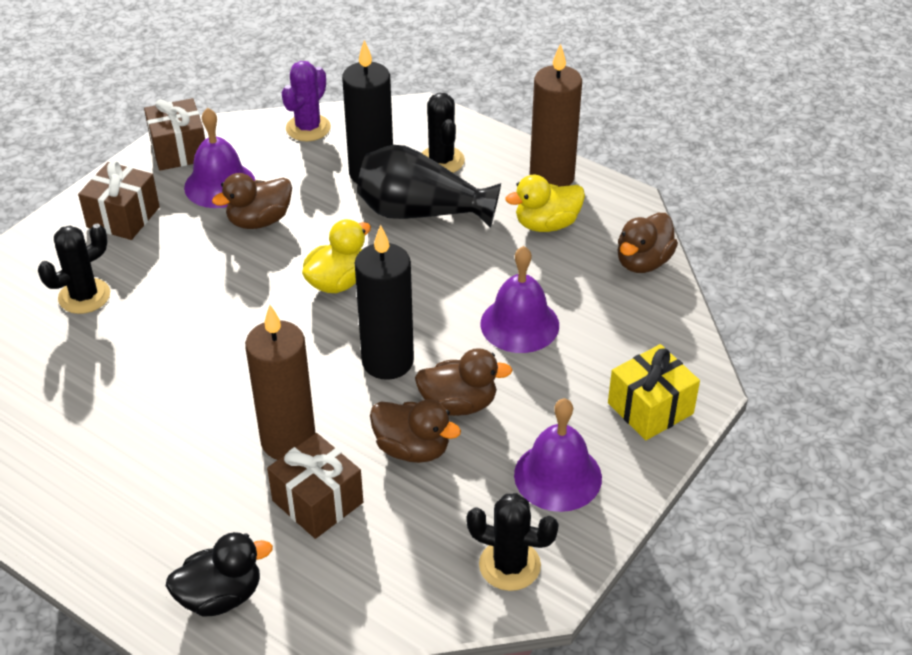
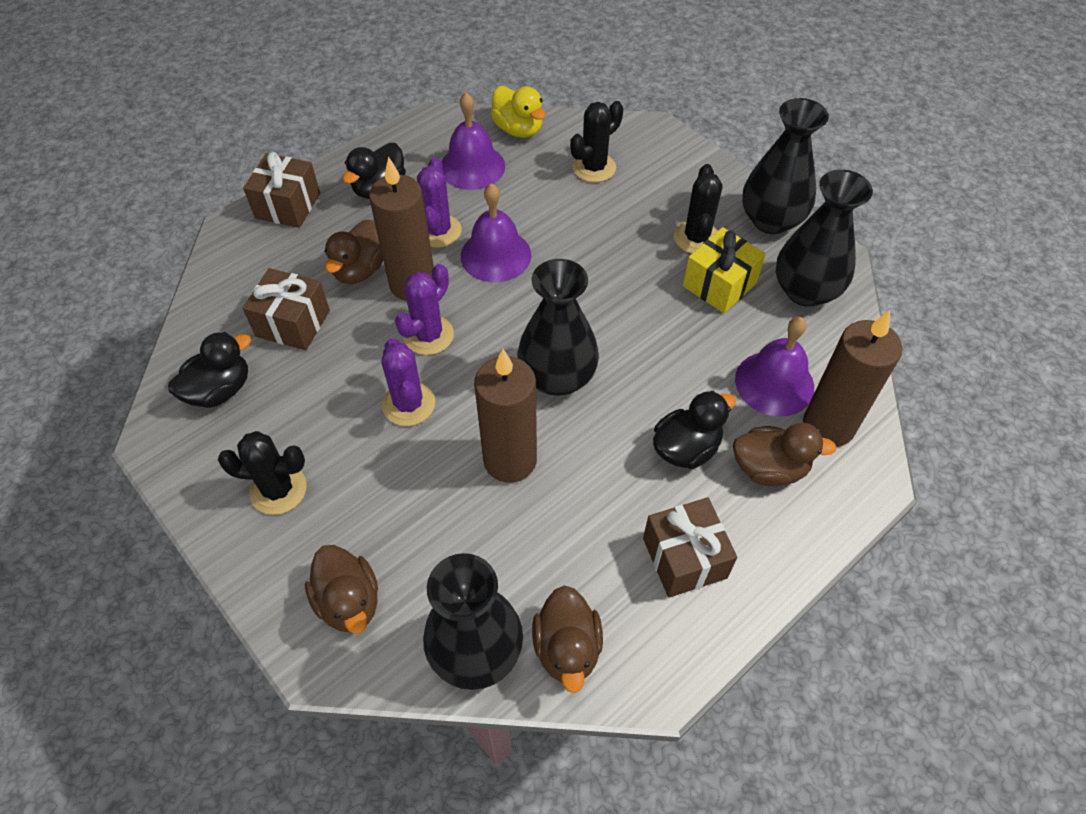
black candle: 2 -> 0
black duck: 1 -> 3
black vase: 1 -> 4
brown candle: 2 -> 3
purple cactus: 1 -> 3
yellow duck: 2 -> 1

